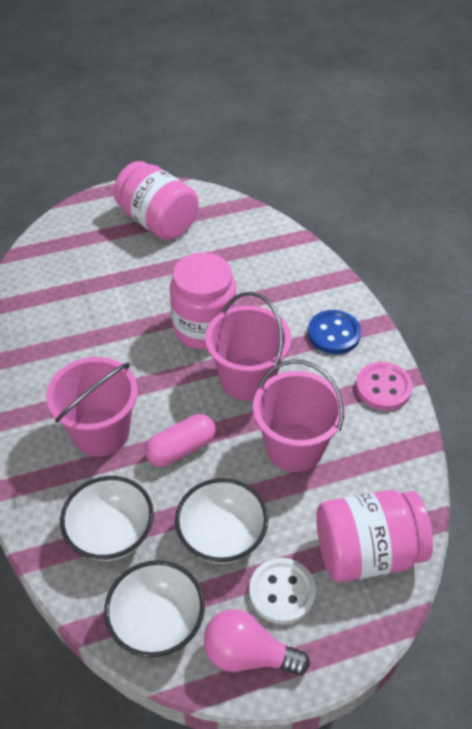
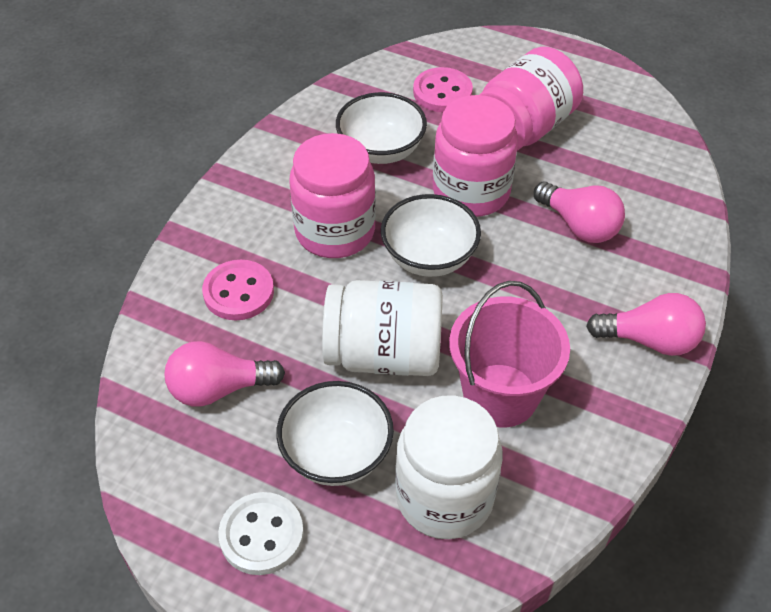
blue button: 1 -> 0
pink bucket: 3 -> 1
pink button: 1 -> 2
pink capsule: 1 -> 0
pink light bulb: 1 -> 3
white jar: 0 -> 2

